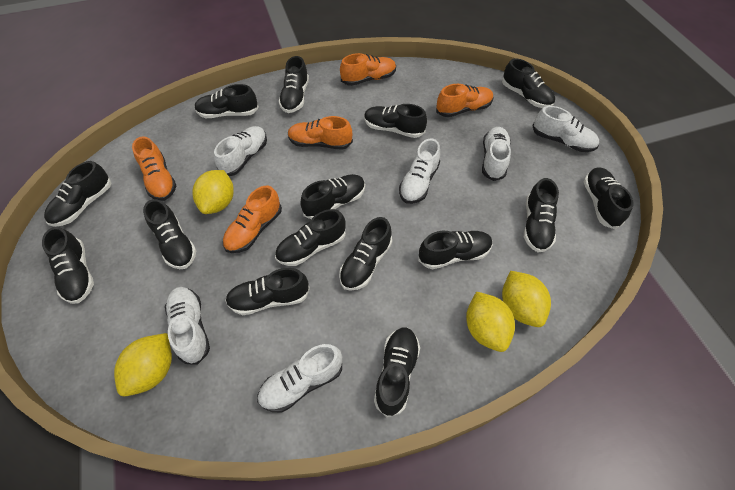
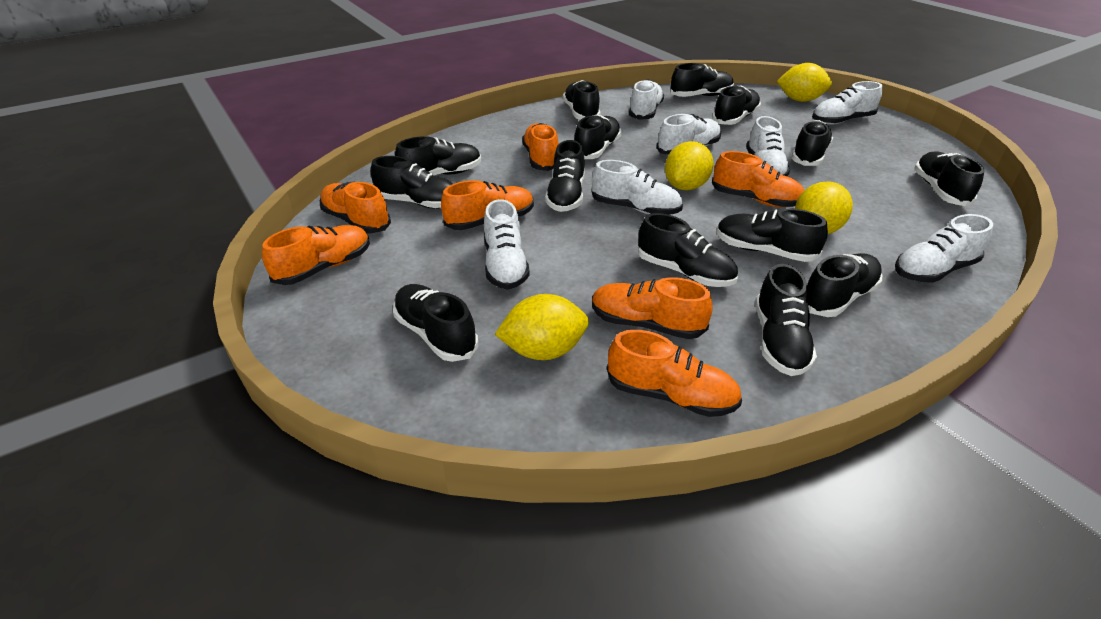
black shoe: 15 -> 14
orange shoe: 5 -> 7
white shoe: 6 -> 7

